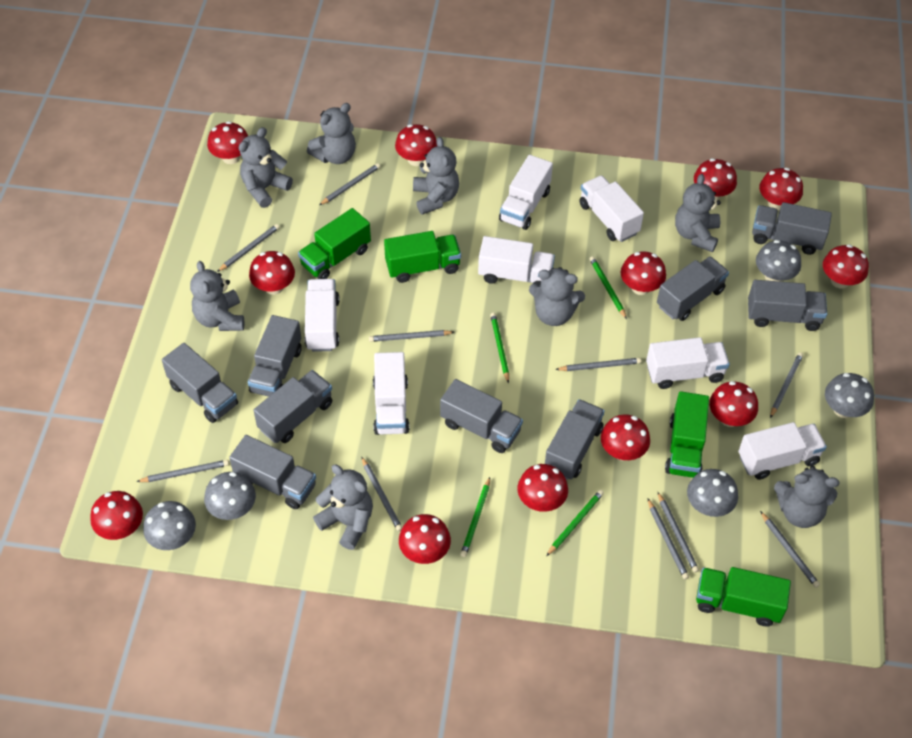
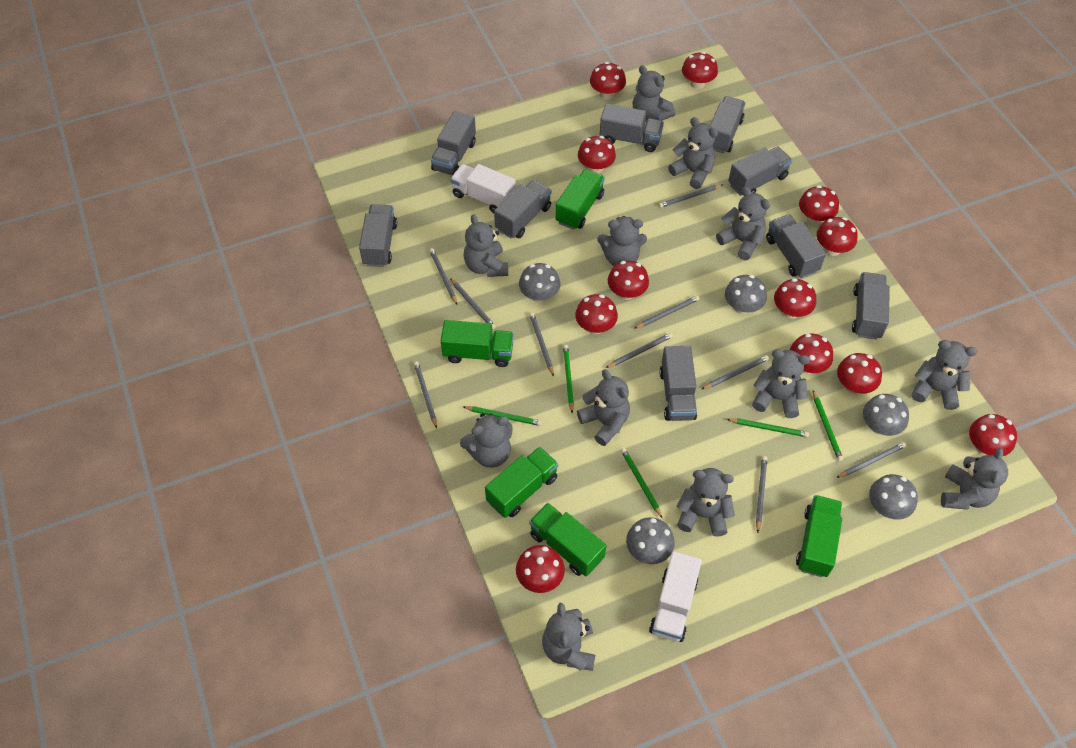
green pencil: 4 -> 5
green truck: 4 -> 5
grey teddy bear: 8 -> 12
white truck: 7 -> 2

